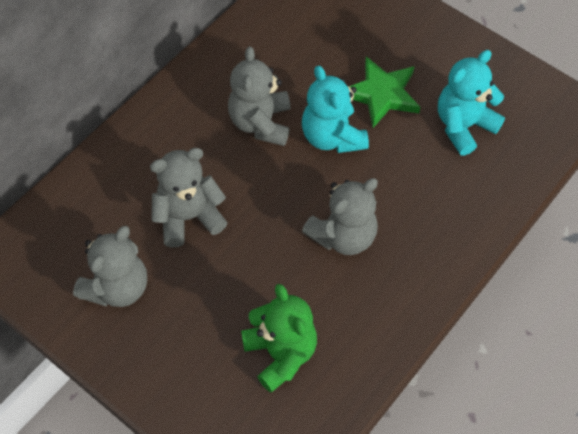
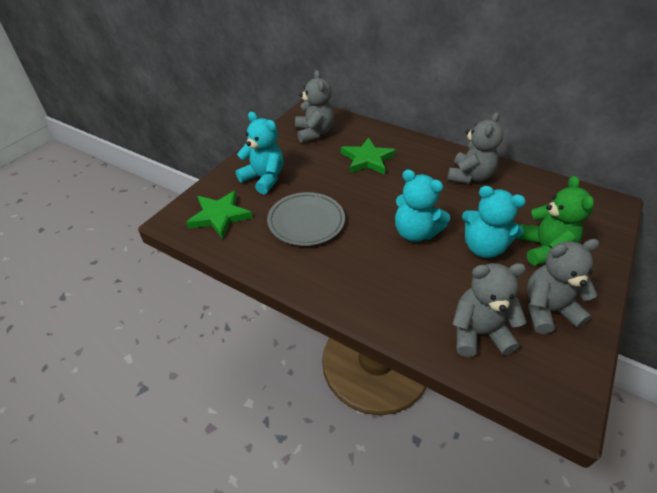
green star: 1 -> 2
grey plate: 0 -> 1
turquoise teddy bear: 2 -> 3

